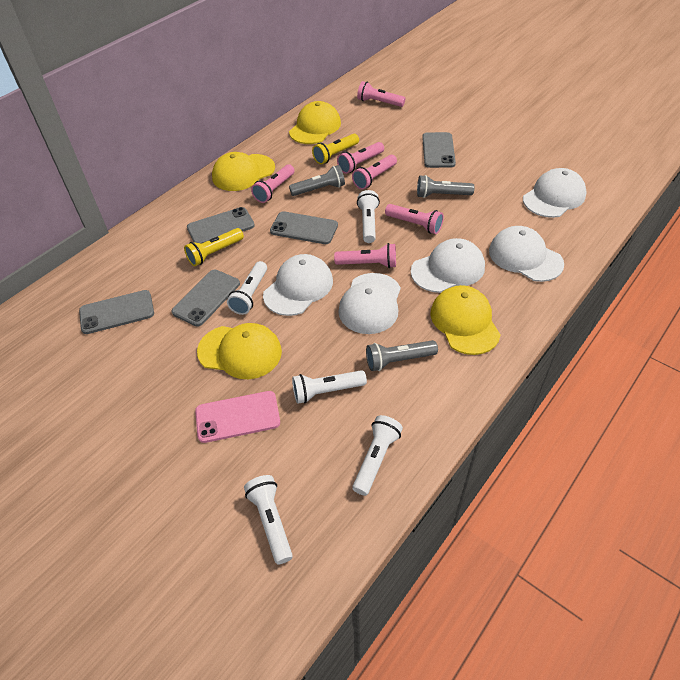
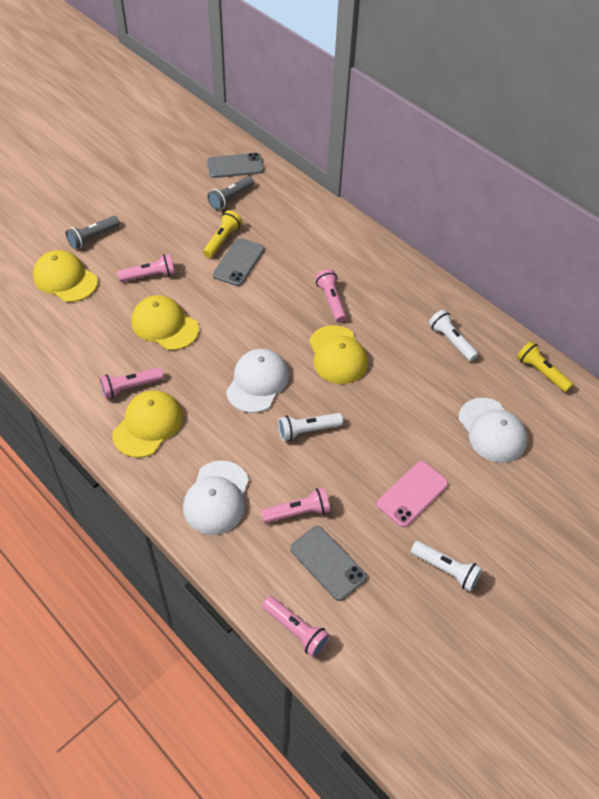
grey flashlight: 3 -> 2
grey phone: 5 -> 3
pink flashlight: 6 -> 5
white cap: 5 -> 3
white flashlight: 5 -> 3

